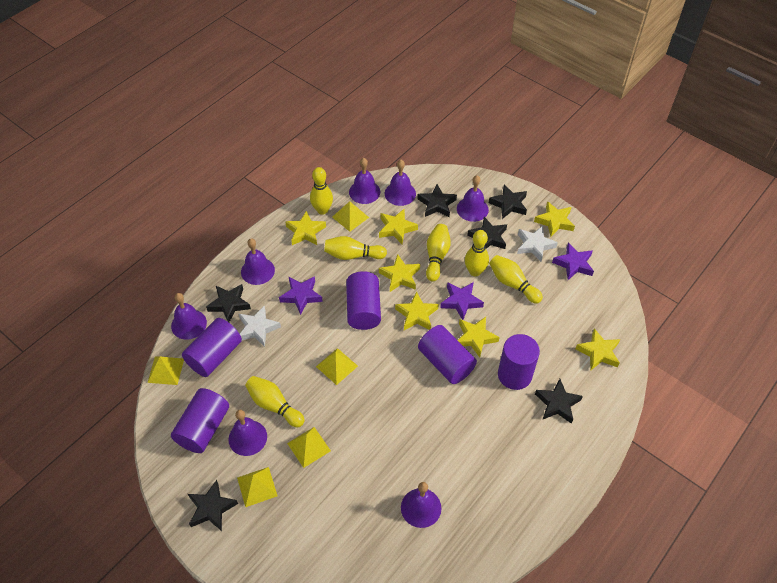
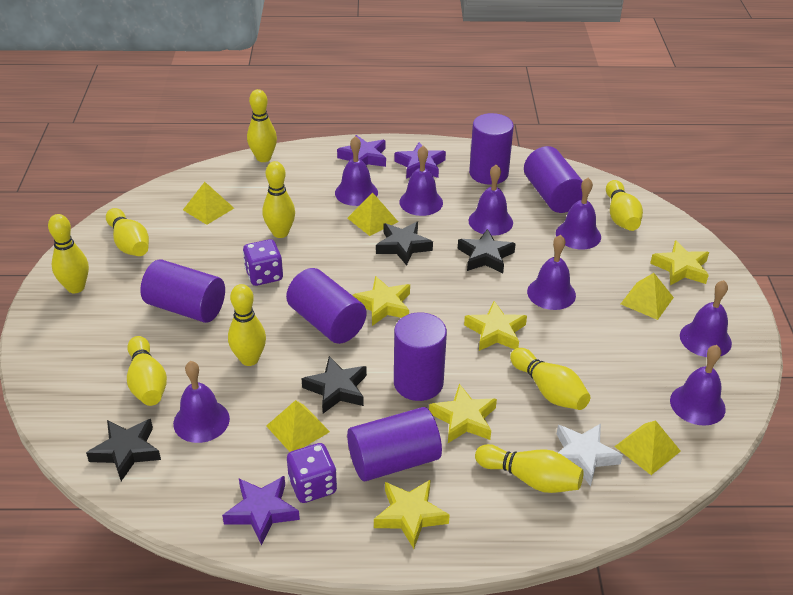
black star: 6 -> 4
purple bell: 7 -> 8
purple cylinder: 5 -> 6
purple dice: 0 -> 2
white star: 2 -> 1
yellow bowling pin: 6 -> 9
yellow star: 7 -> 5

